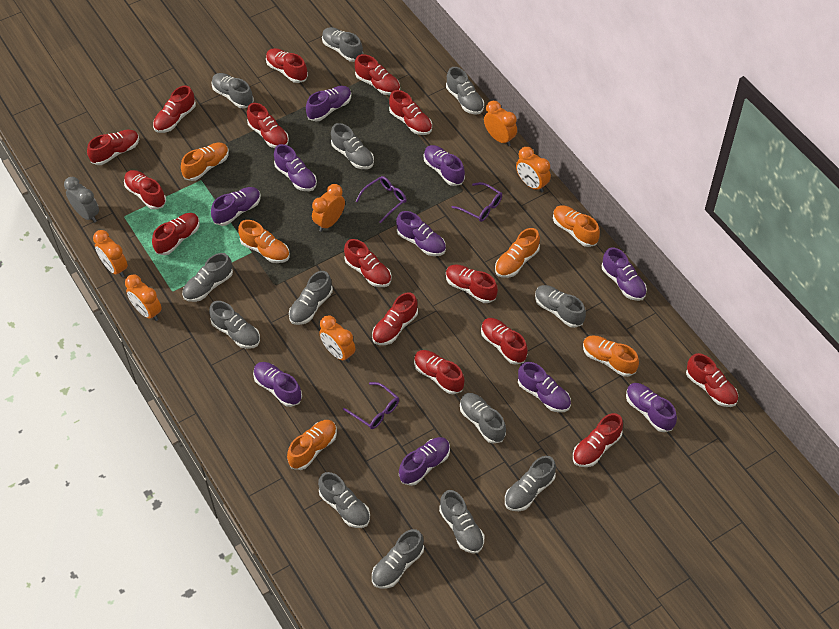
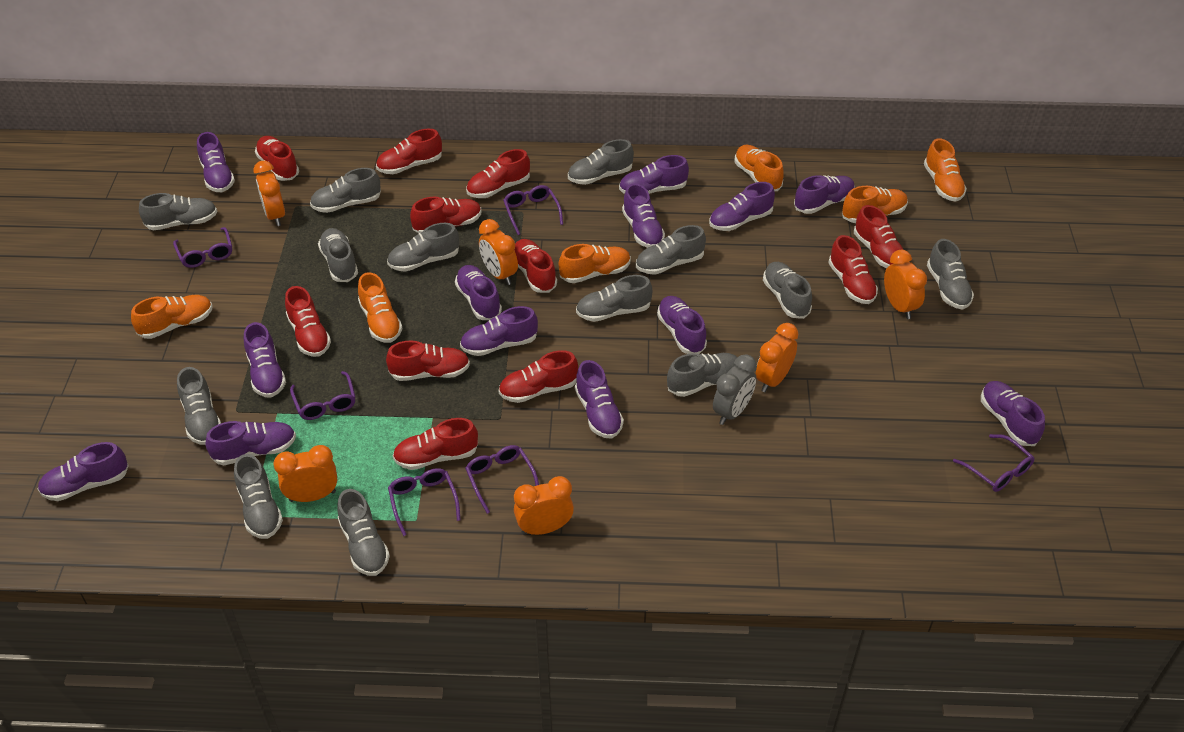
purple glasses: 3 -> 6
purple shoe: 10 -> 13
red shoe: 15 -> 11

